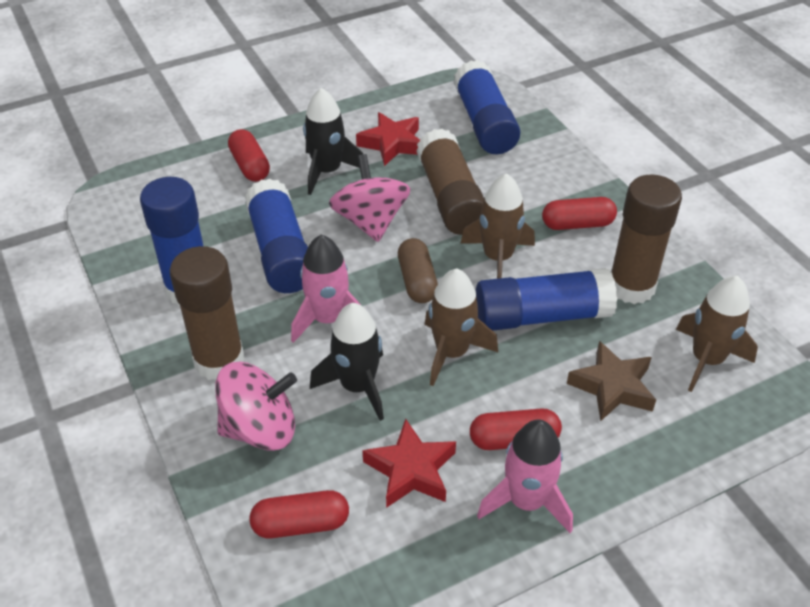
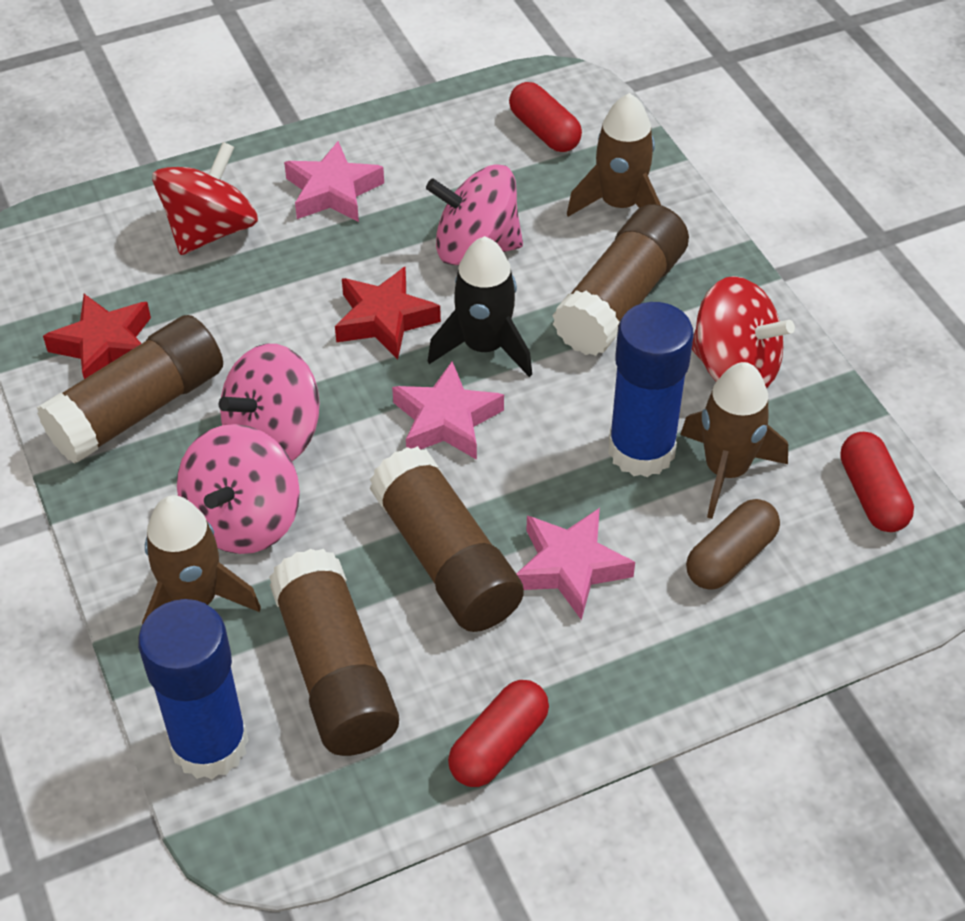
black rocket: 2 -> 1
blue glue stick: 4 -> 2
brown glue stick: 3 -> 4
brown star: 1 -> 0
pink rocket: 2 -> 0
pink spinning top: 2 -> 3
pink star: 0 -> 3
red capsule: 4 -> 3
red spinning top: 0 -> 2

